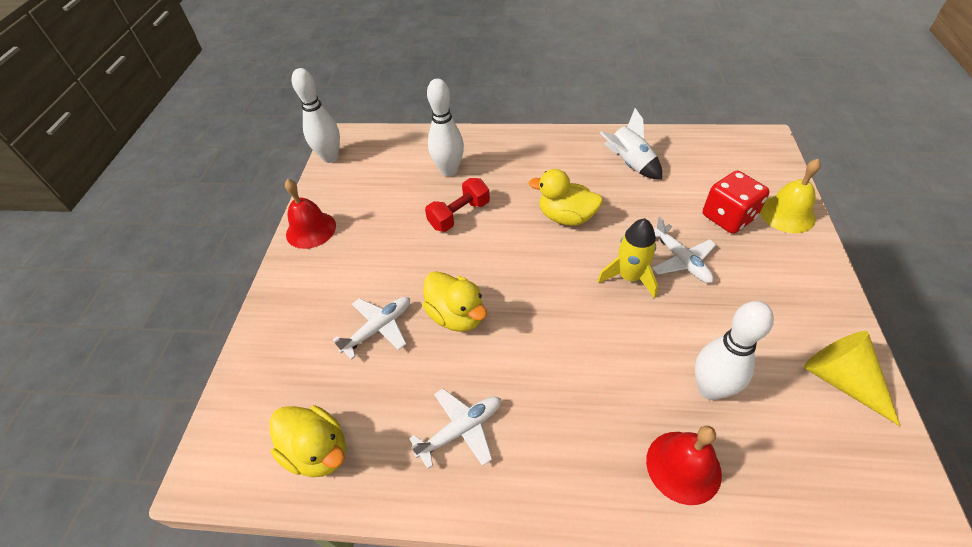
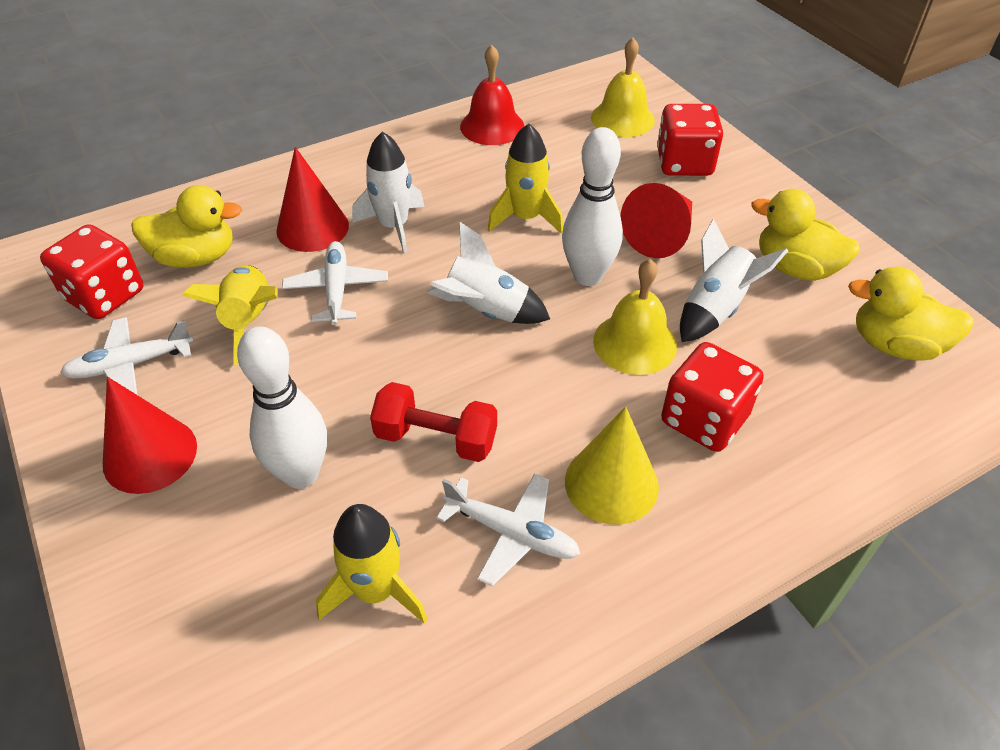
red bell: 2 -> 1
red cone: 0 -> 3
red dice: 1 -> 3
white bowling pin: 3 -> 2
white rocket: 1 -> 3
yellow bell: 1 -> 2
yellow rocket: 1 -> 3

